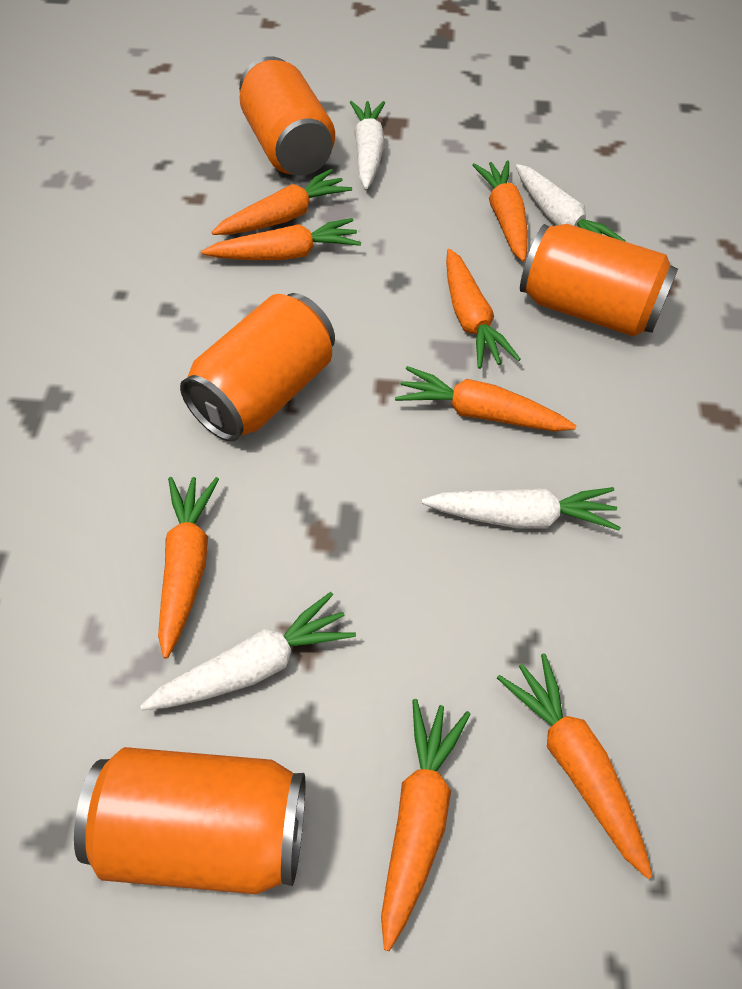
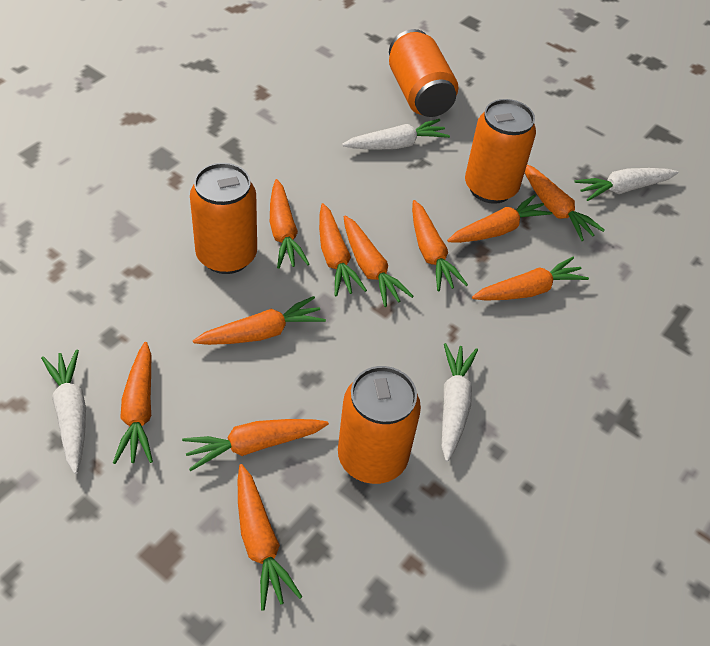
orange carrot: 8 -> 11

